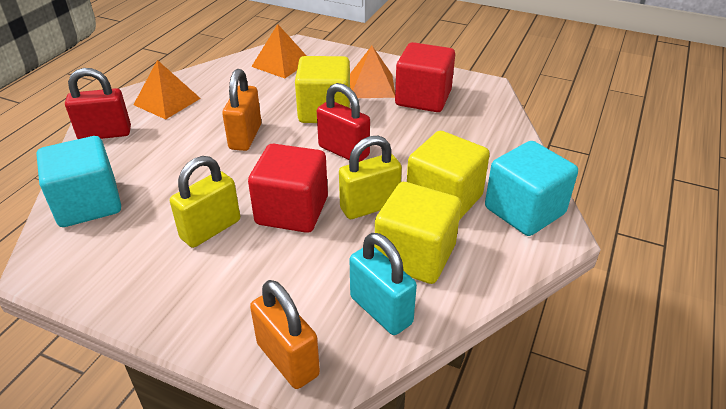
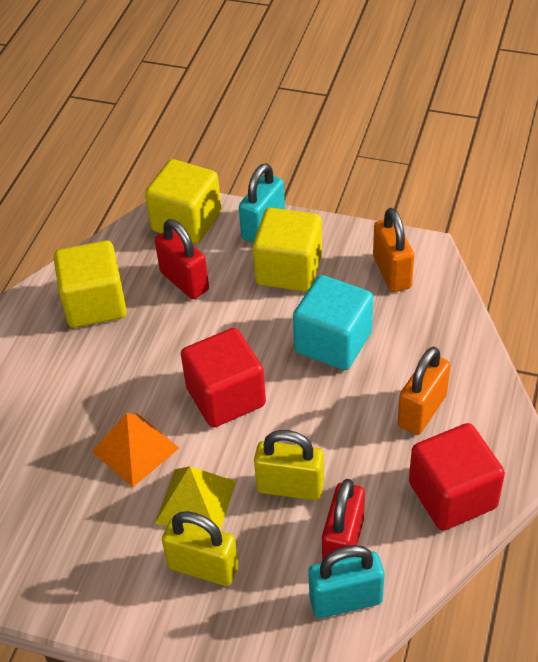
orange pyramid: 3 -> 1
turquoise cube: 2 -> 1
turquoise padlock: 1 -> 2
yellow pyramid: 0 -> 1

